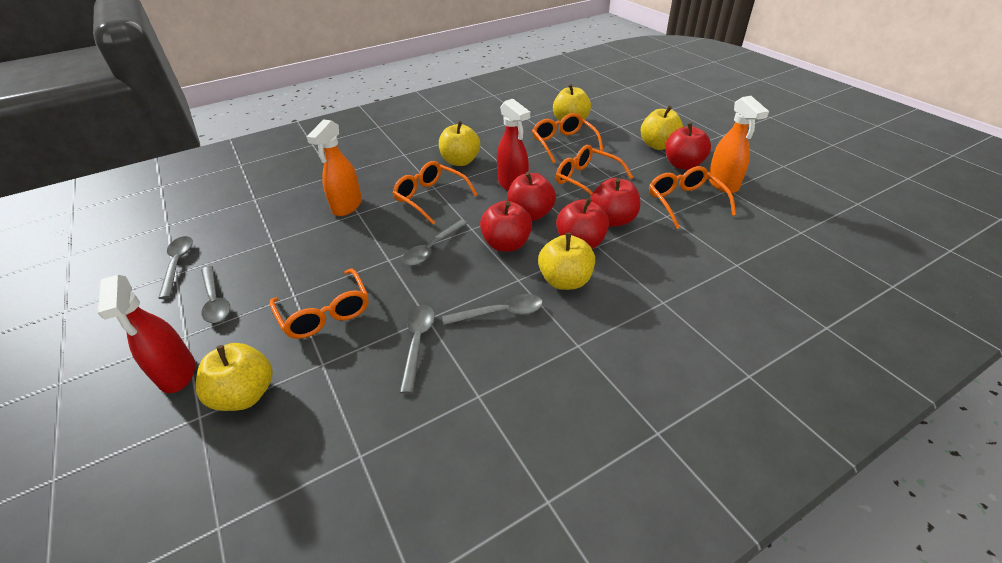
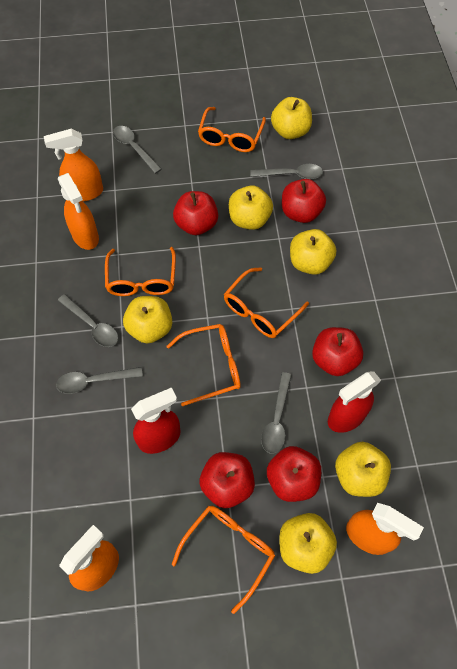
orange spray bottle: 2 -> 4
yellow apple: 5 -> 6

